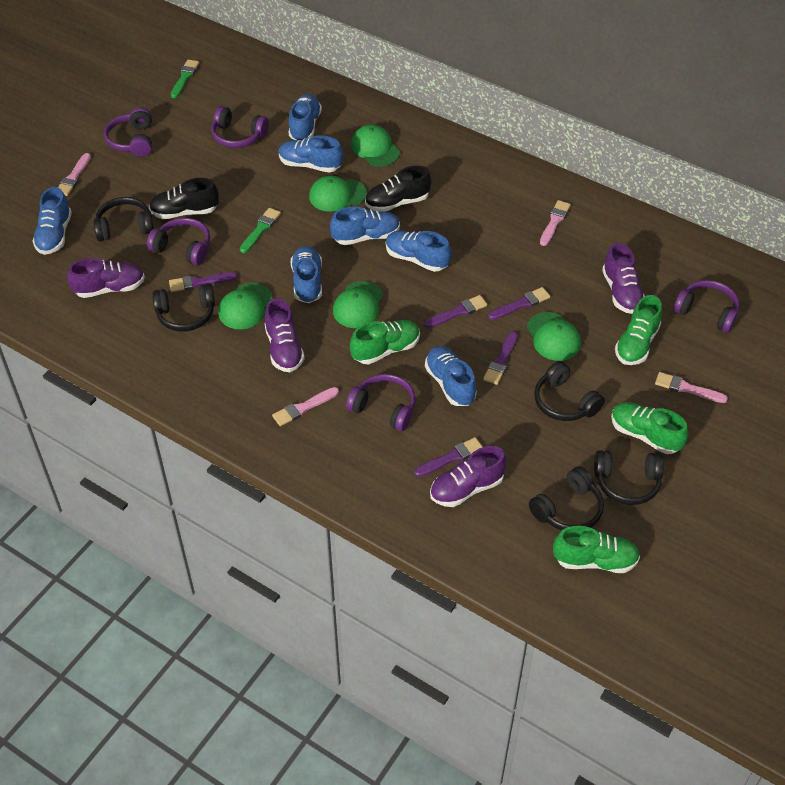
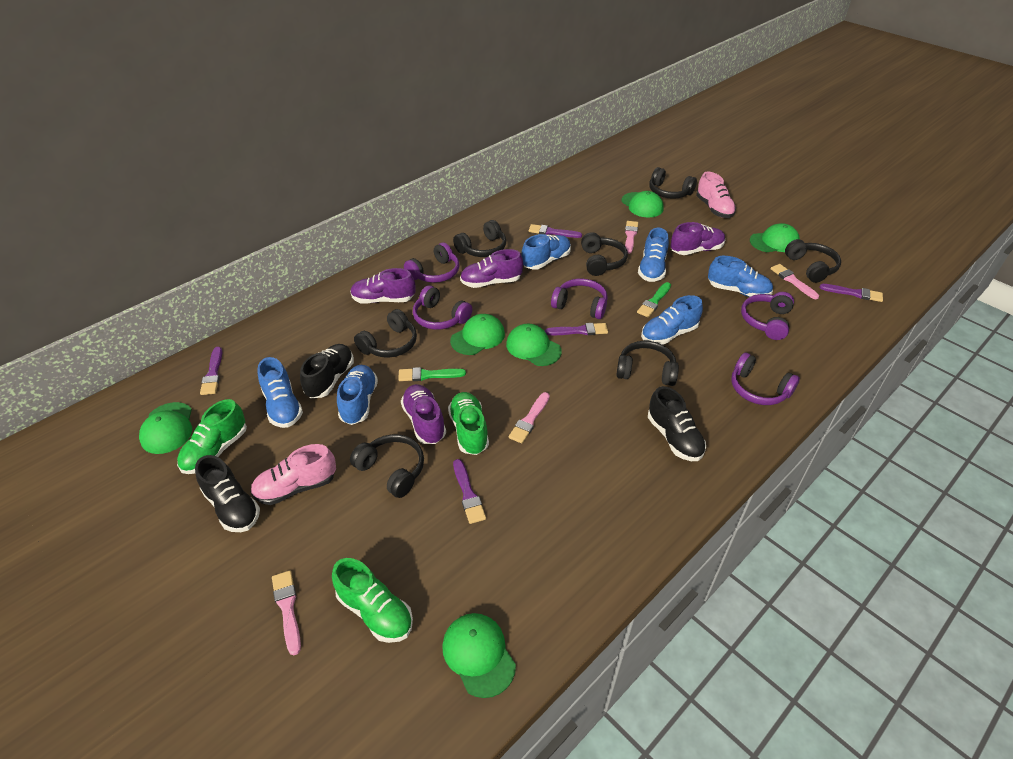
black headphones: 5 -> 7
black shoe: 2 -> 3
blue shoe: 7 -> 6
green cap: 5 -> 6
green shoe: 4 -> 3
pink shoe: 0 -> 2

